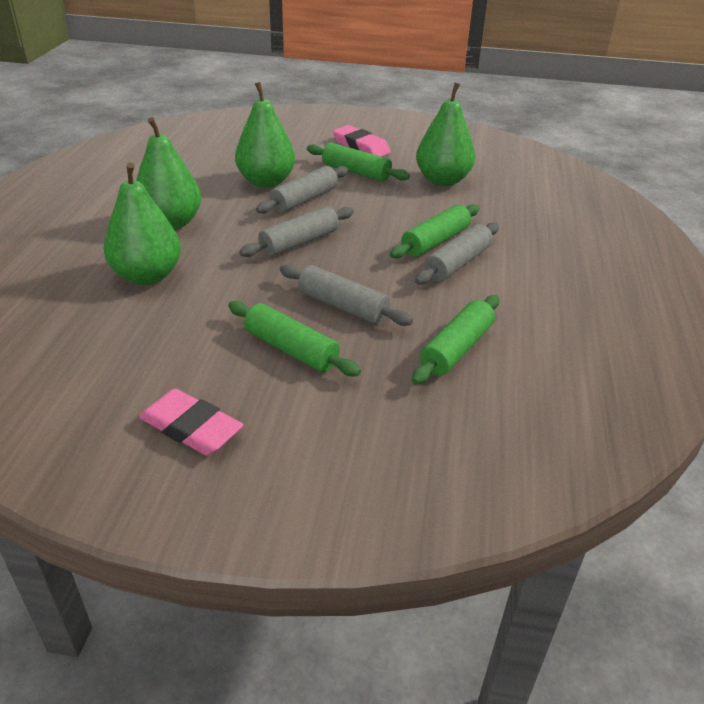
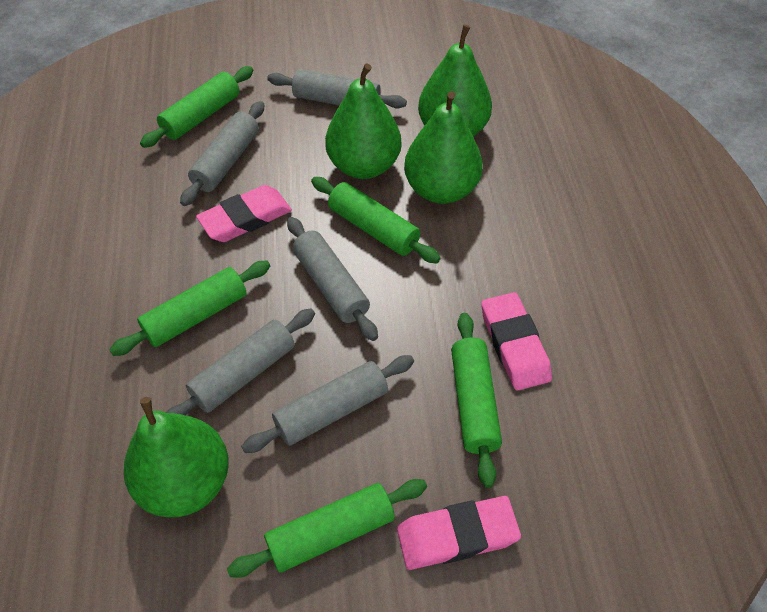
green rolling pin: 4 -> 5
grey rolling pin: 4 -> 5
pink eraser: 2 -> 3

